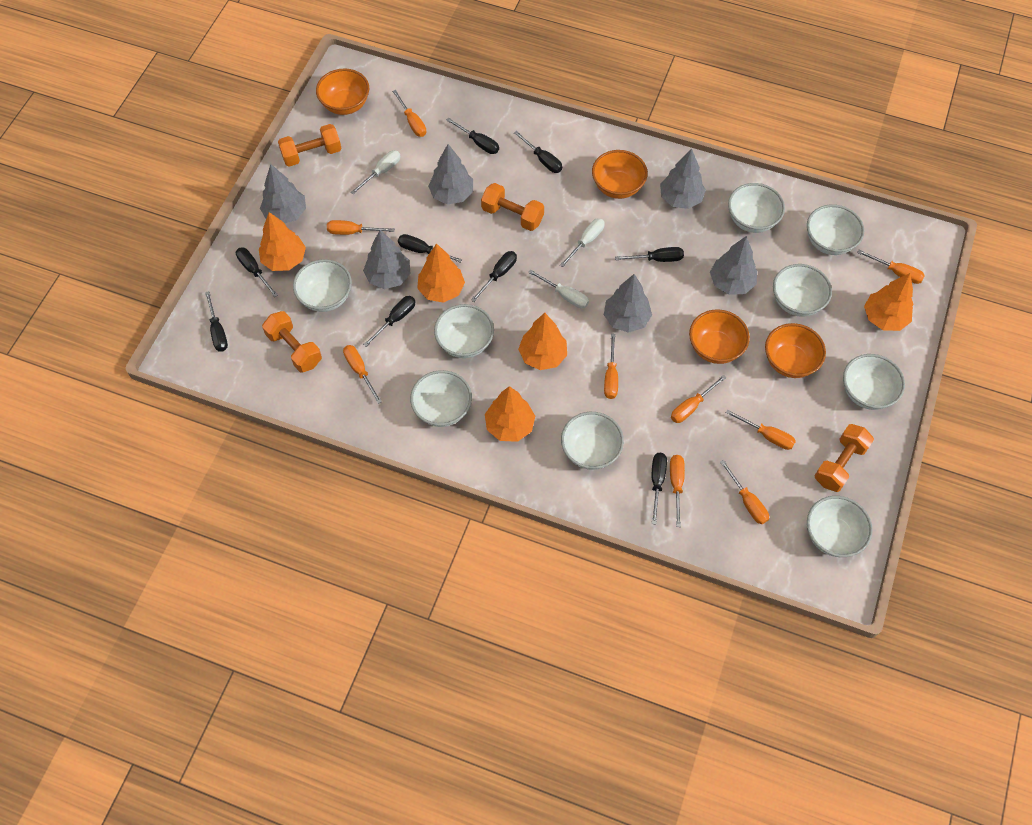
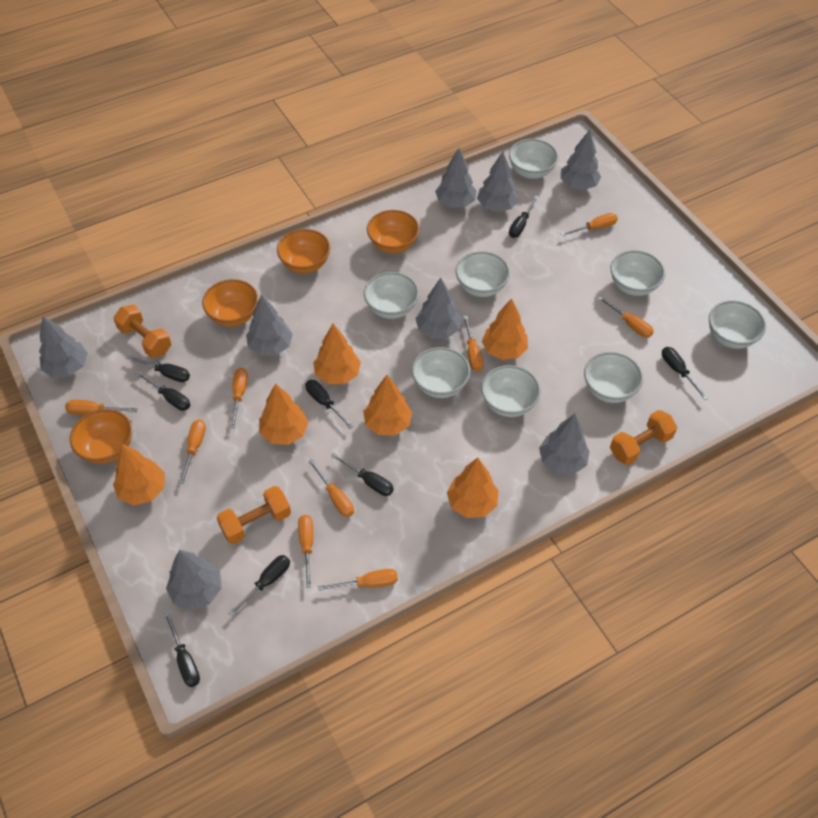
black screwdriver: 9 -> 8
grey tree: 6 -> 8
orange dumbbell: 4 -> 3
orange tree: 5 -> 6
white bowl: 9 -> 8
white screwdriver: 3 -> 0

